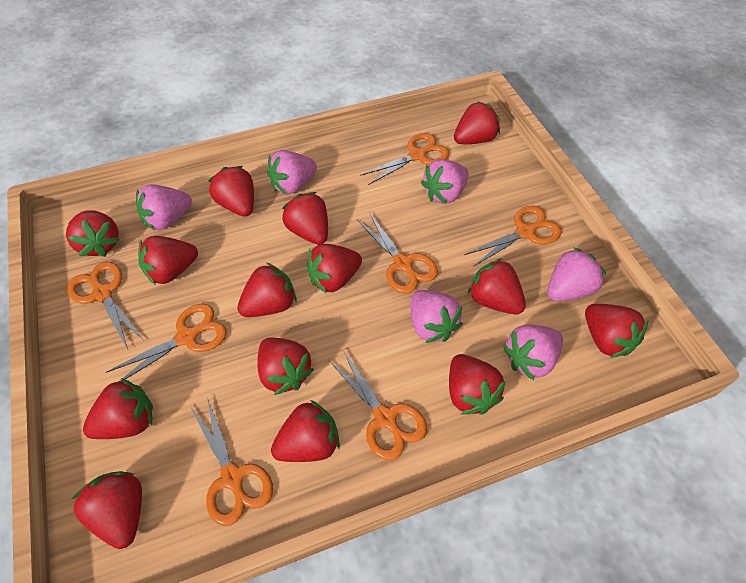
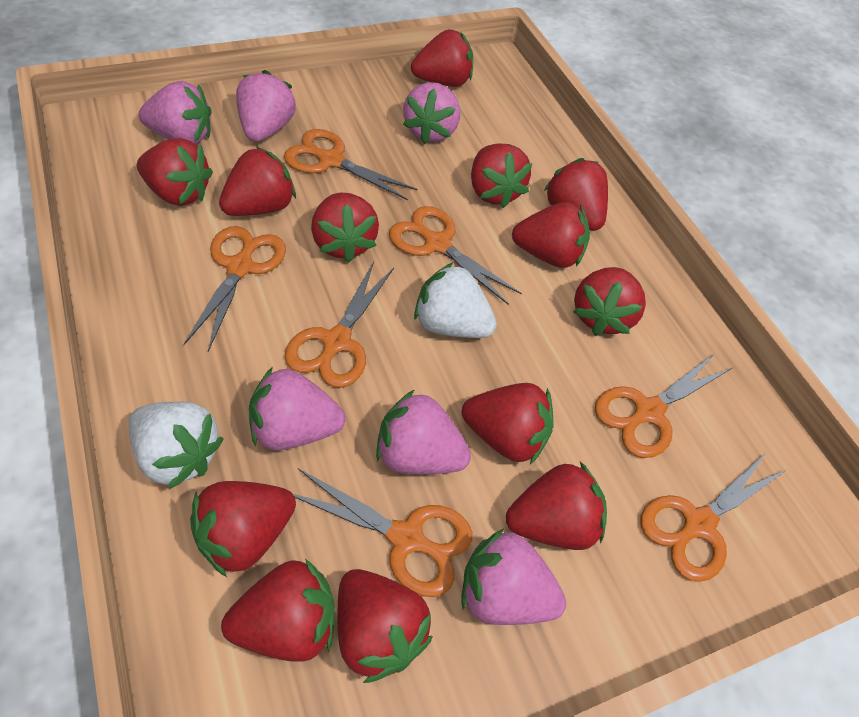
red strawberry: 14 -> 13
white strawberry: 0 -> 2

